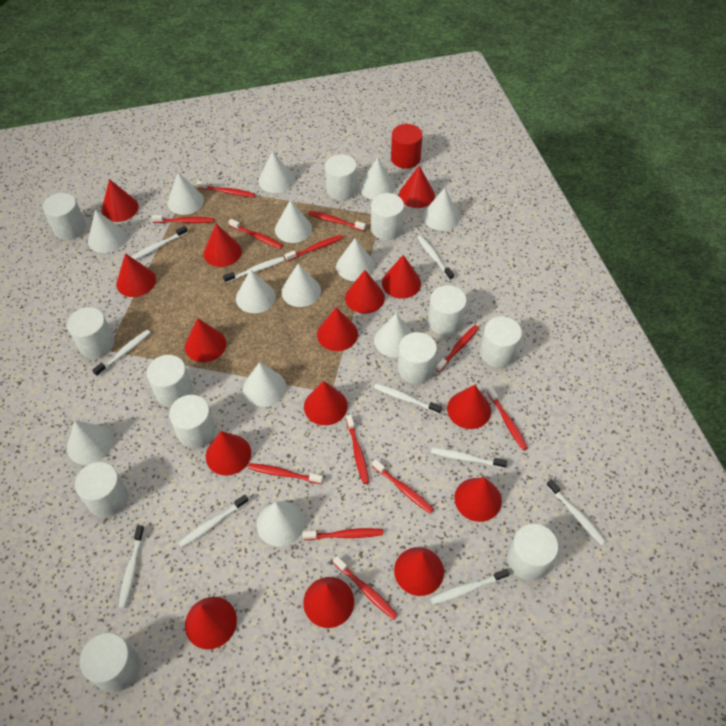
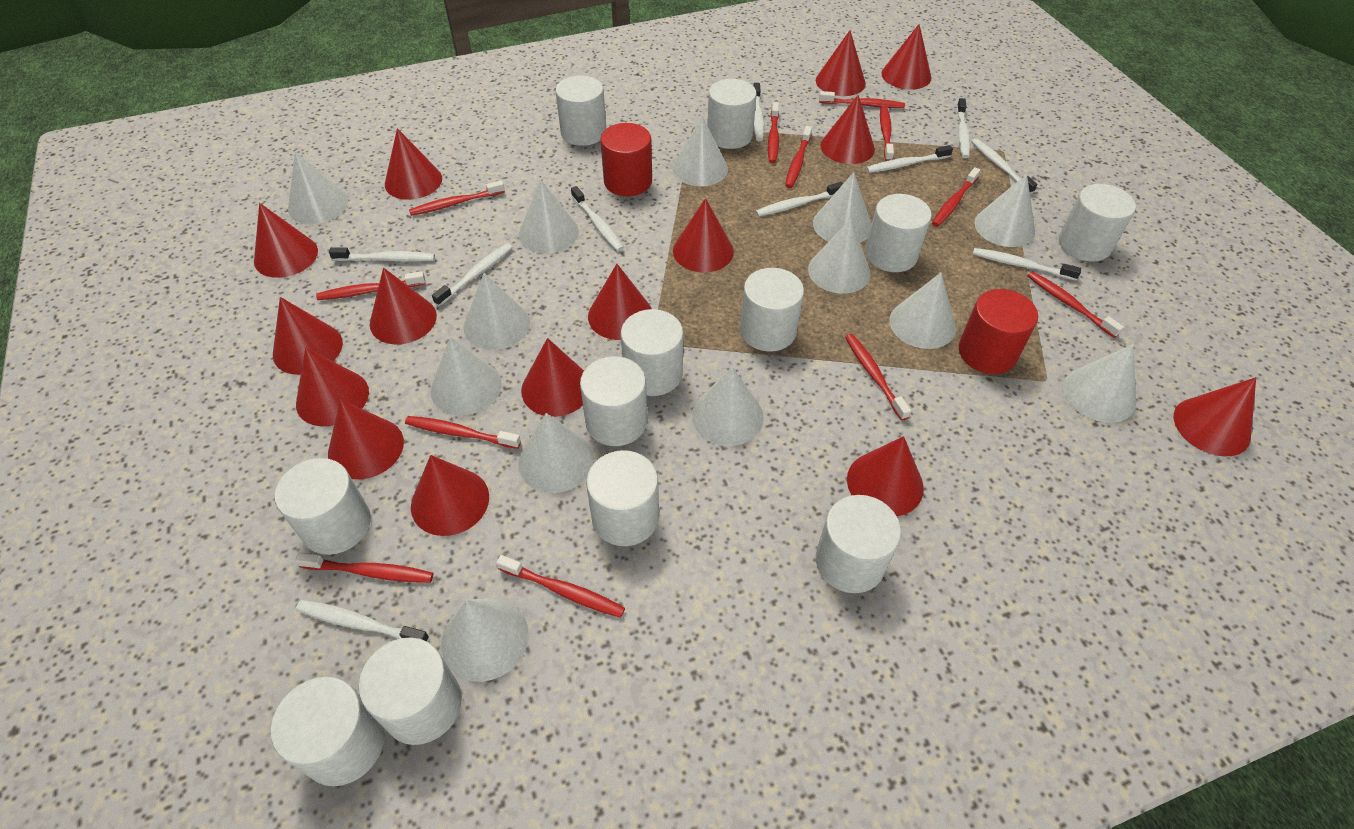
red cylinder: 1 -> 2

